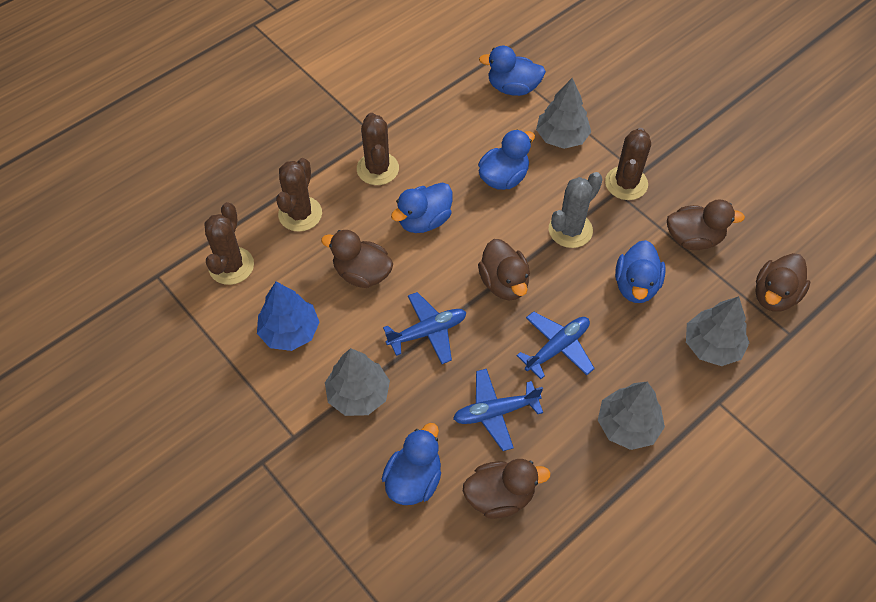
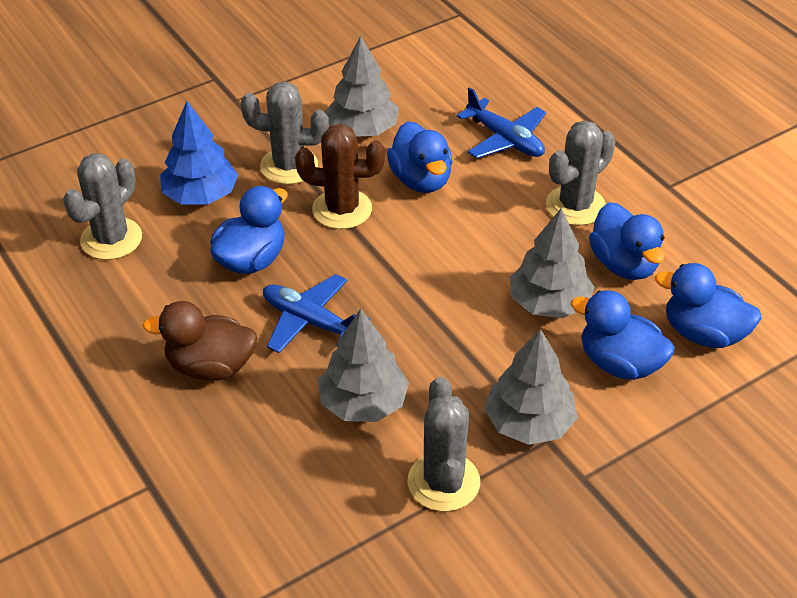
blue plane: 3 -> 2
brown cactus: 4 -> 1
brown duck: 5 -> 1
grey cactus: 1 -> 4

